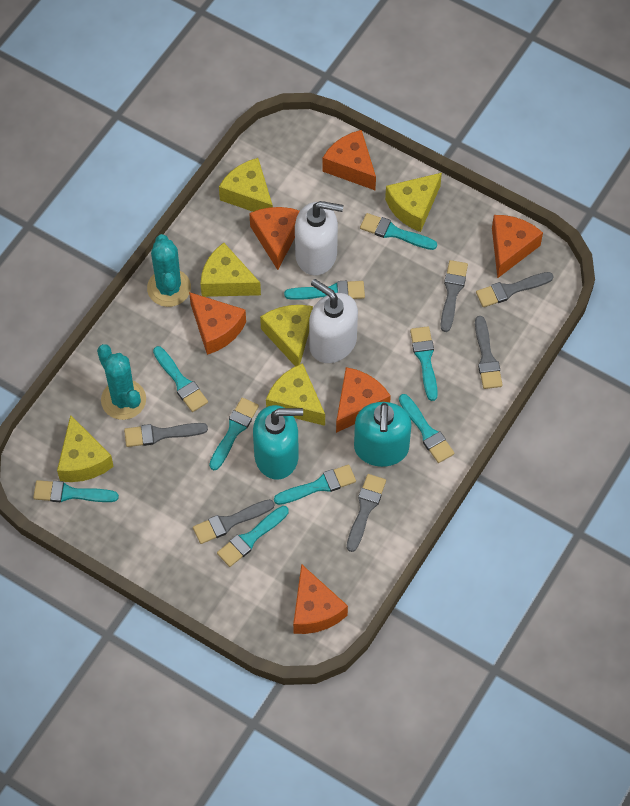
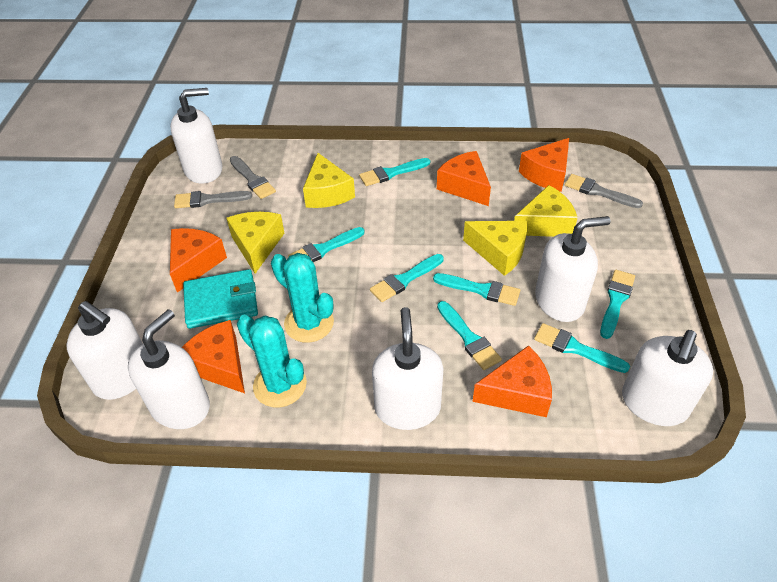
grey brush: 6 -> 3
orange cheese: 6 -> 5
turquoise brush: 9 -> 7
turquoise soap dispenser: 2 -> 0
turquoise wallet: 0 -> 1
white soap dispenser: 2 -> 6
yellow cheese: 6 -> 4

